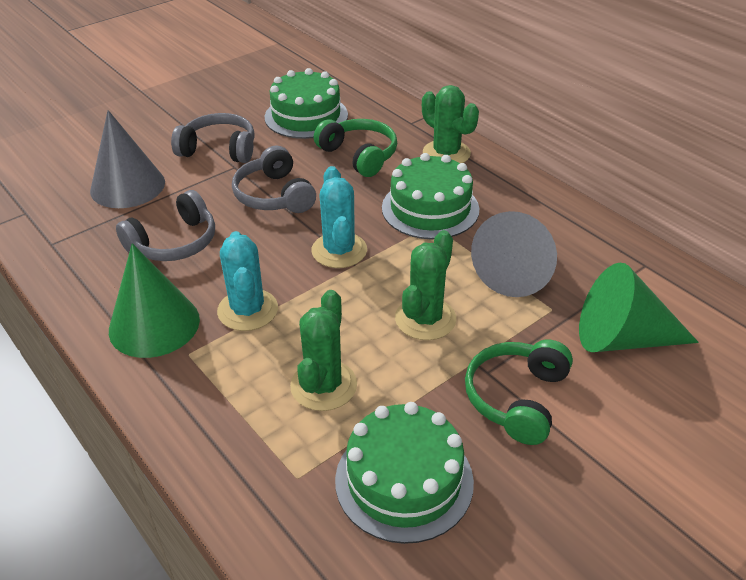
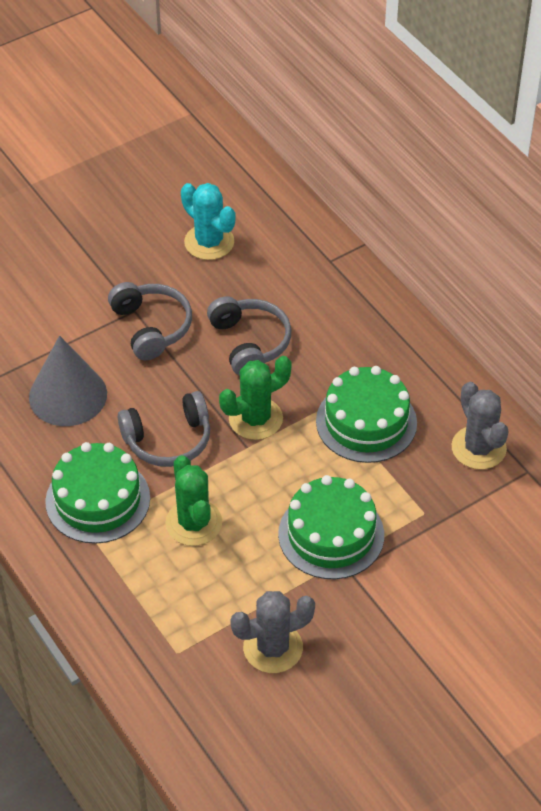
green cactus: 3 -> 2
green cone: 2 -> 0
green headphones: 2 -> 0
grey cactus: 0 -> 2
grey cone: 2 -> 1
turquoise cactus: 2 -> 1

